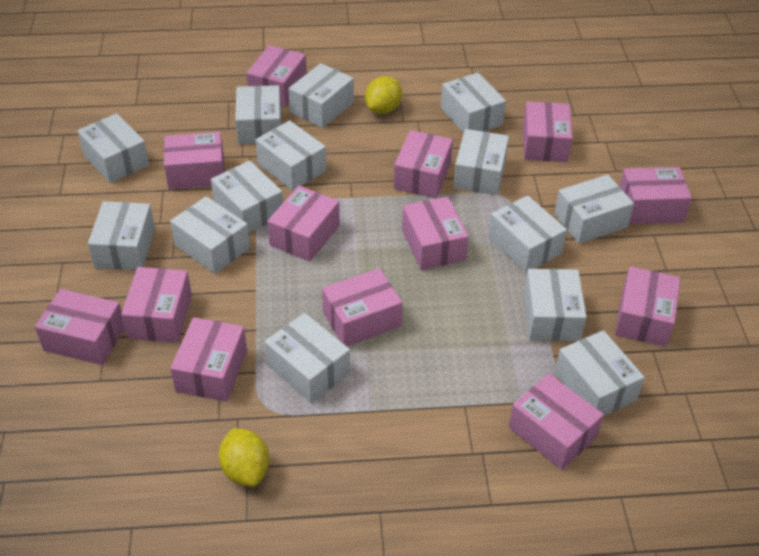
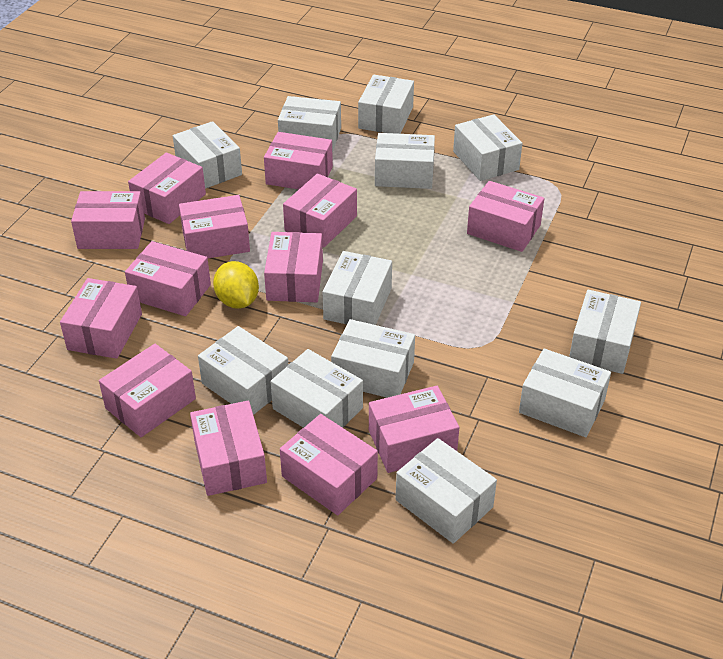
white box: 14 -> 12
yellow lemon: 2 -> 1

